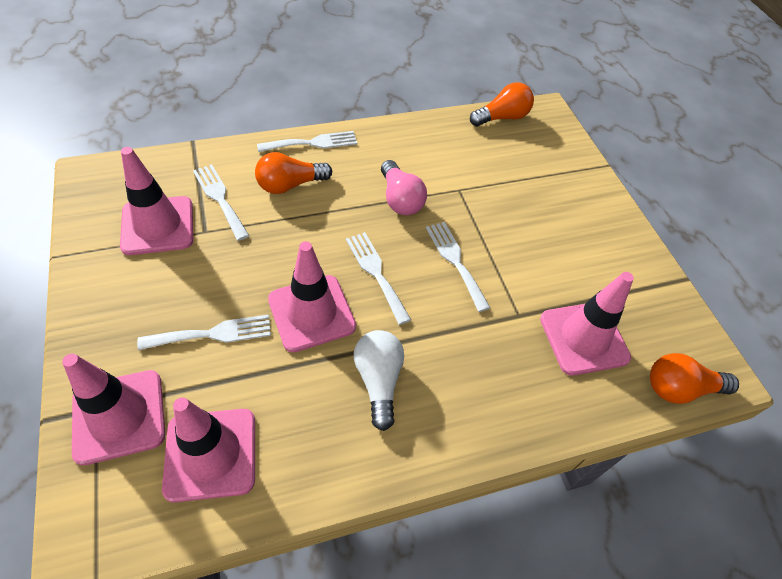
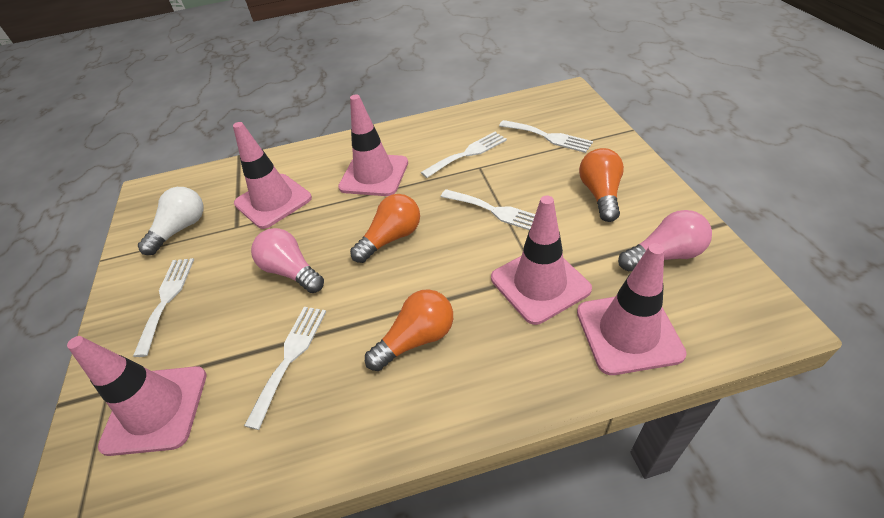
pink light bulb: 1 -> 2

